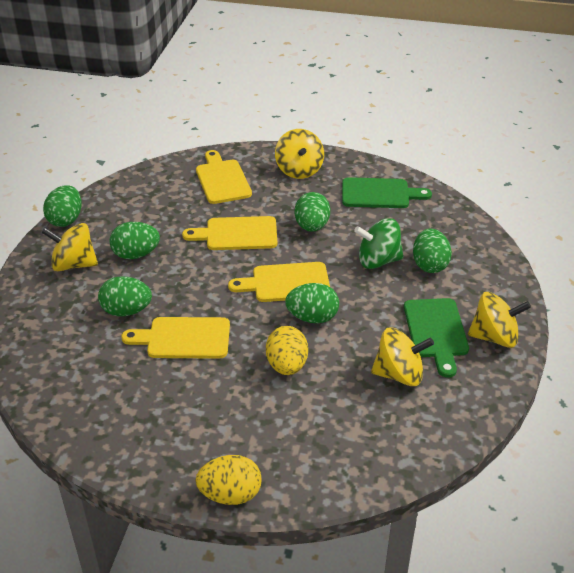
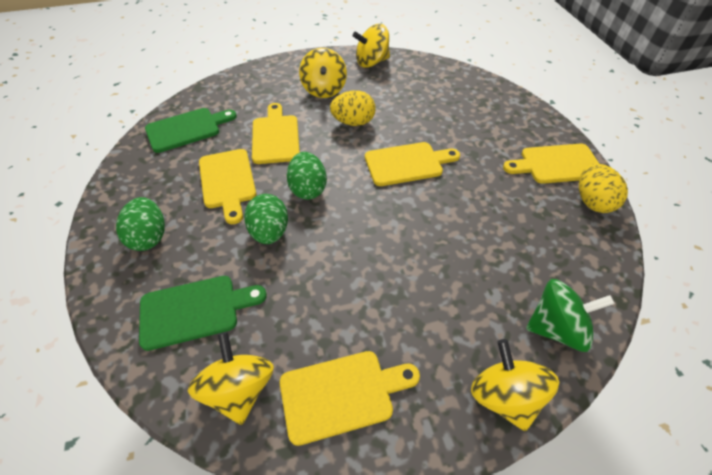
green egg: 6 -> 3
yellow cutting board: 4 -> 5

